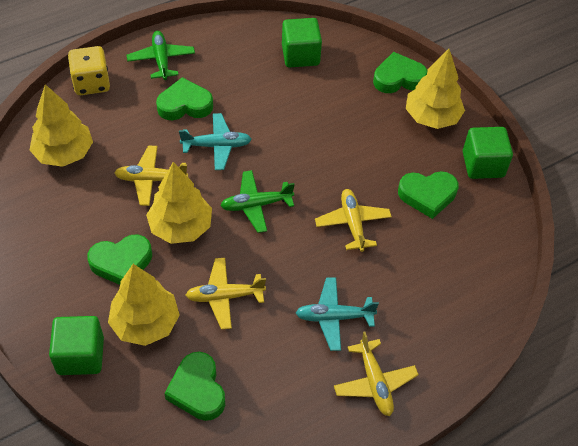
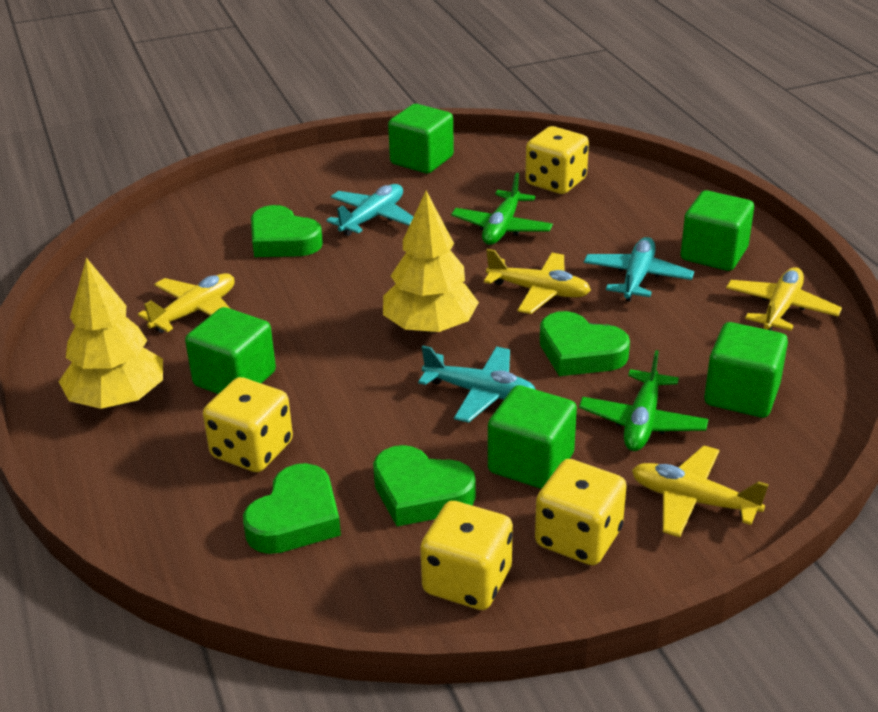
green cube: 3 -> 5
green heart: 5 -> 4
turquoise plane: 2 -> 3
yellow dice: 1 -> 4
yellow tree: 4 -> 2

